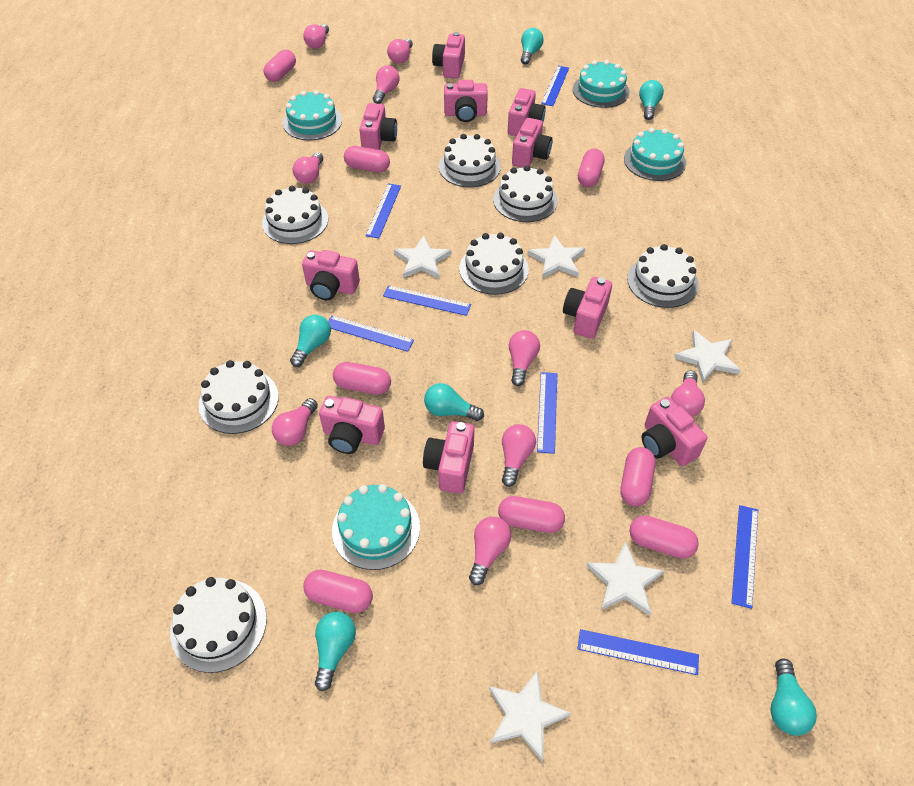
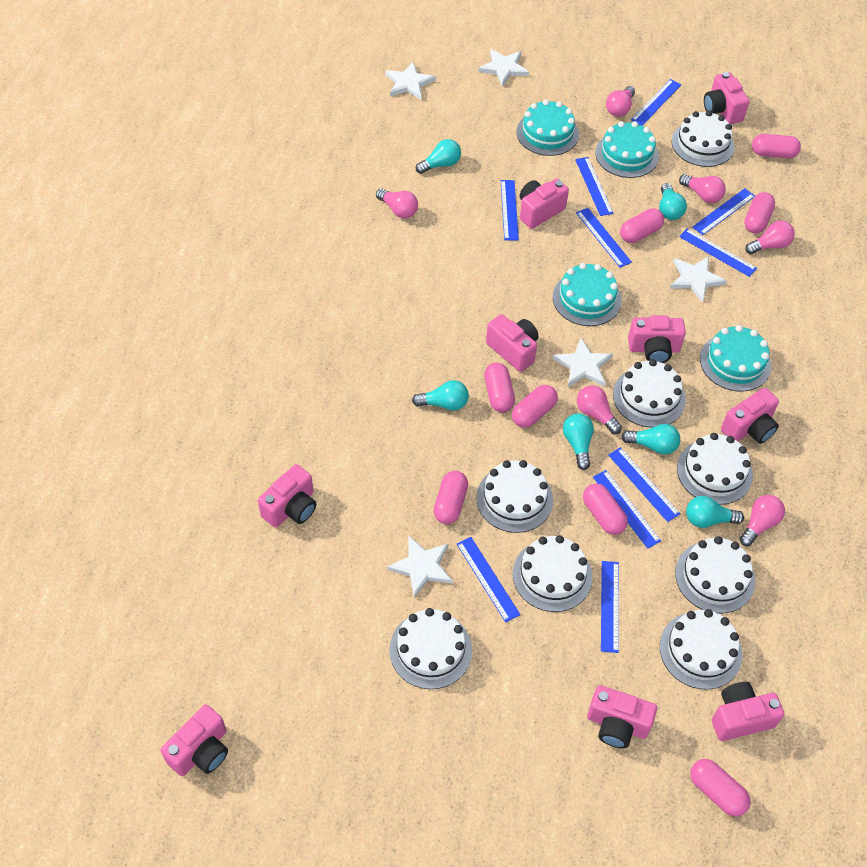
blue ruler: 7 -> 10
pink camera: 10 -> 9
pink light bulb: 9 -> 6
white cake: 7 -> 8

